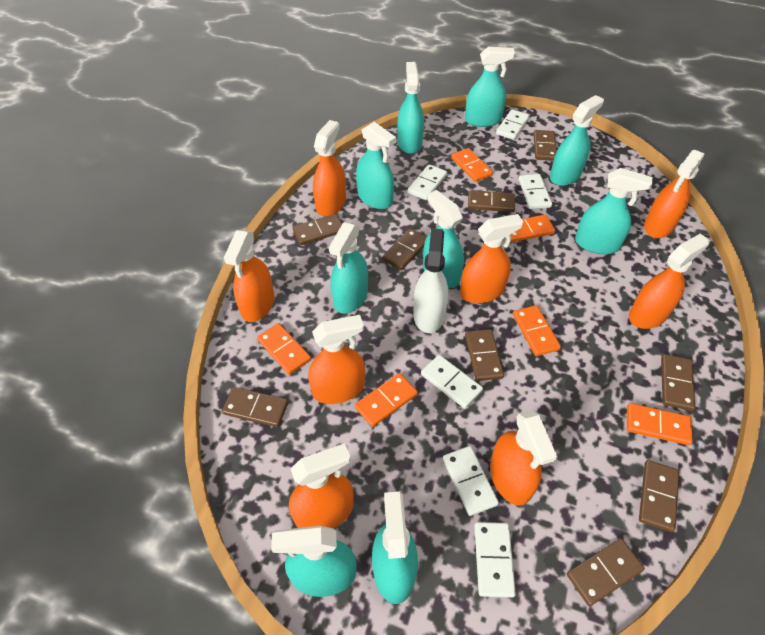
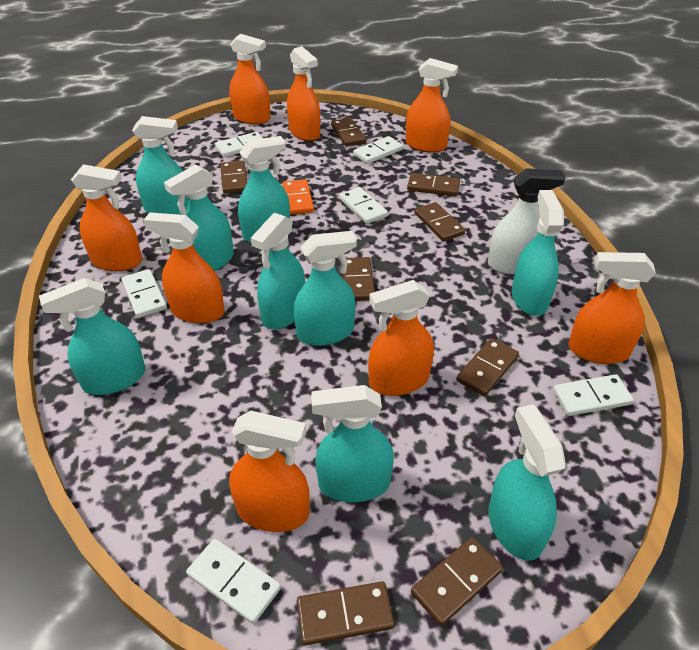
brown domino: 9 -> 8
orange domino: 6 -> 1

